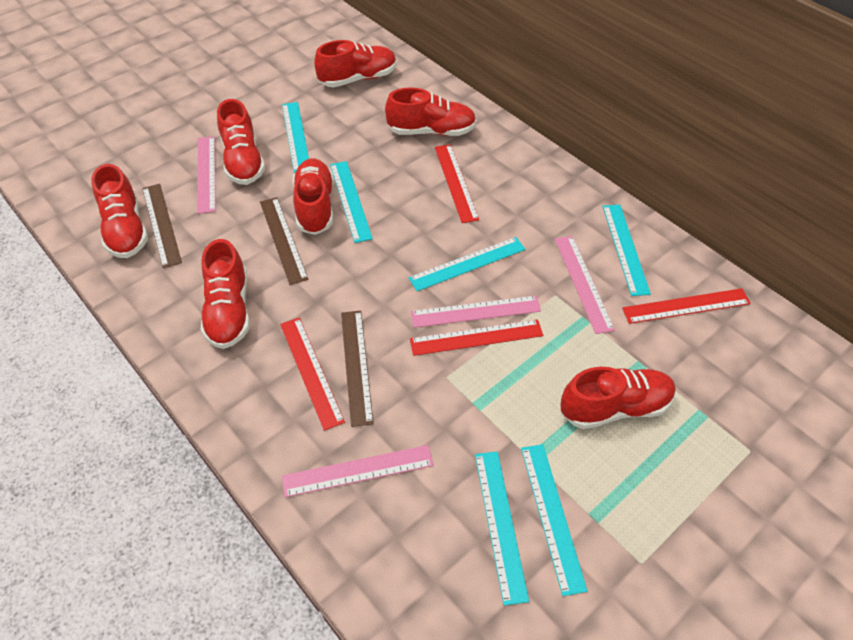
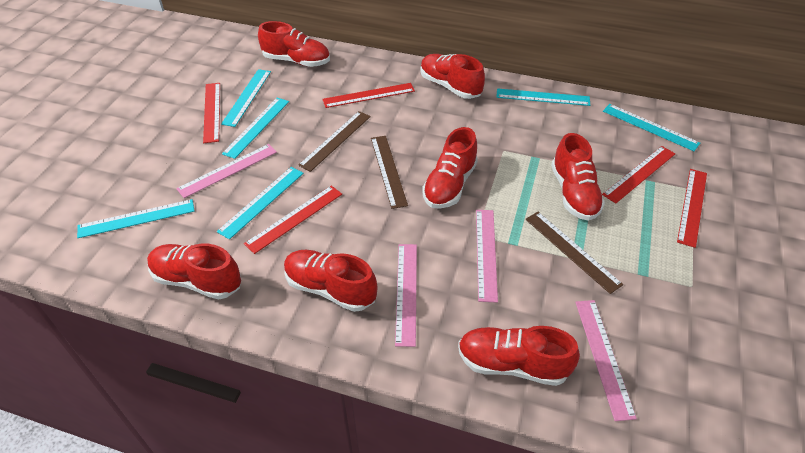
red ruler: 4 -> 5

